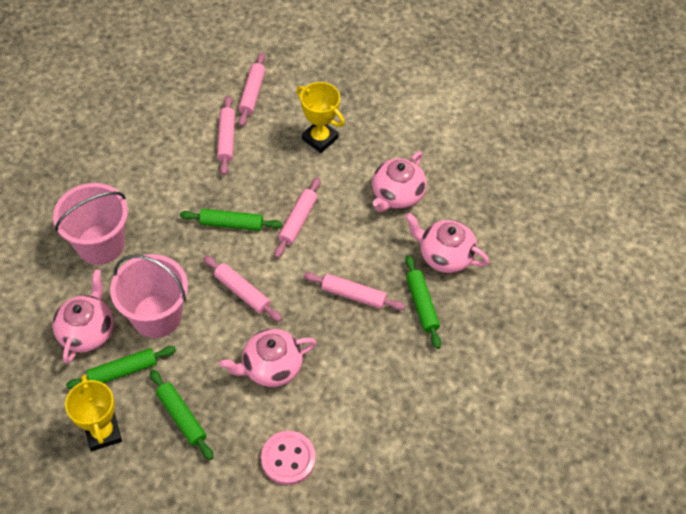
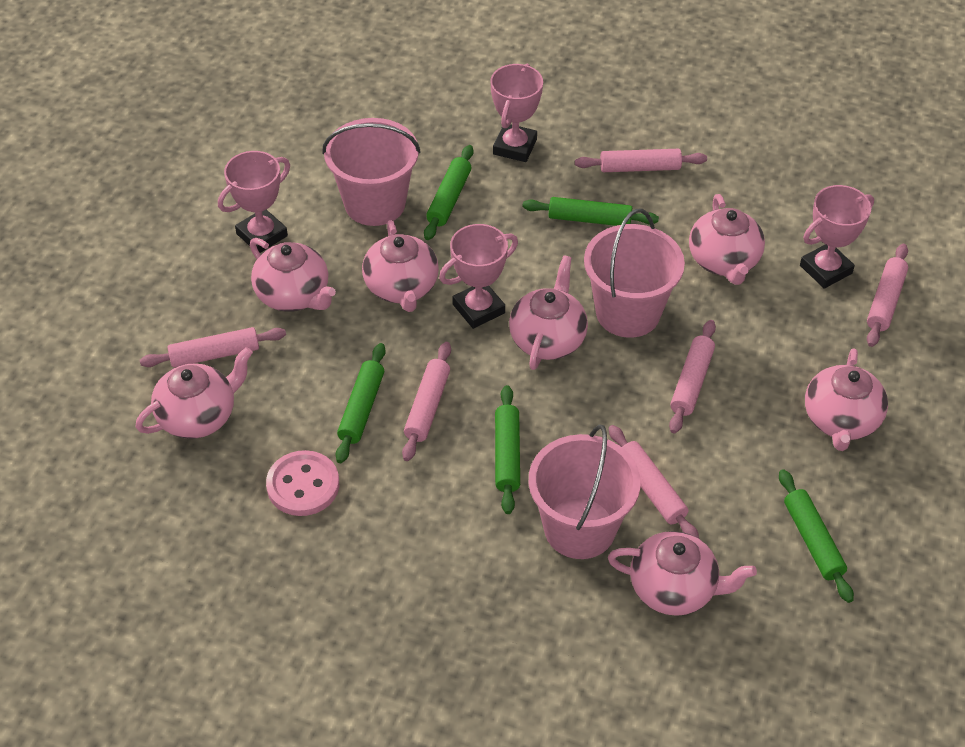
green rolling pin: 4 -> 5
pink bucket: 2 -> 3
pink rolling pin: 5 -> 6
pink teapot: 4 -> 7
pink trophy: 0 -> 4
yellow trophy: 2 -> 0

